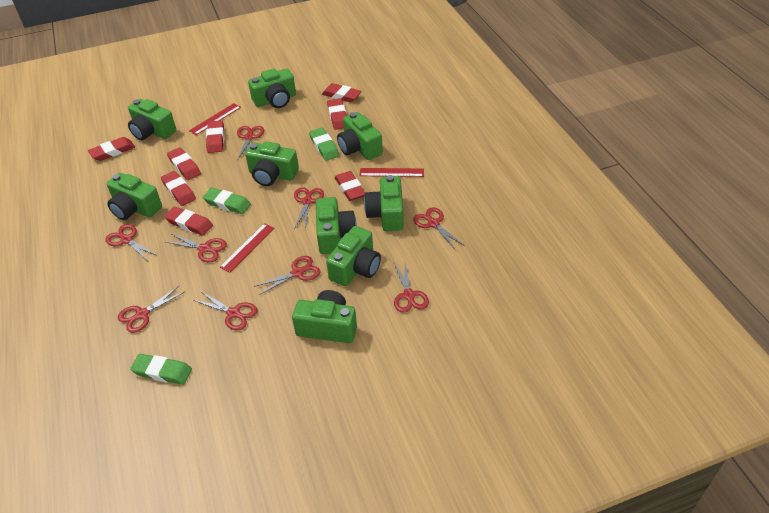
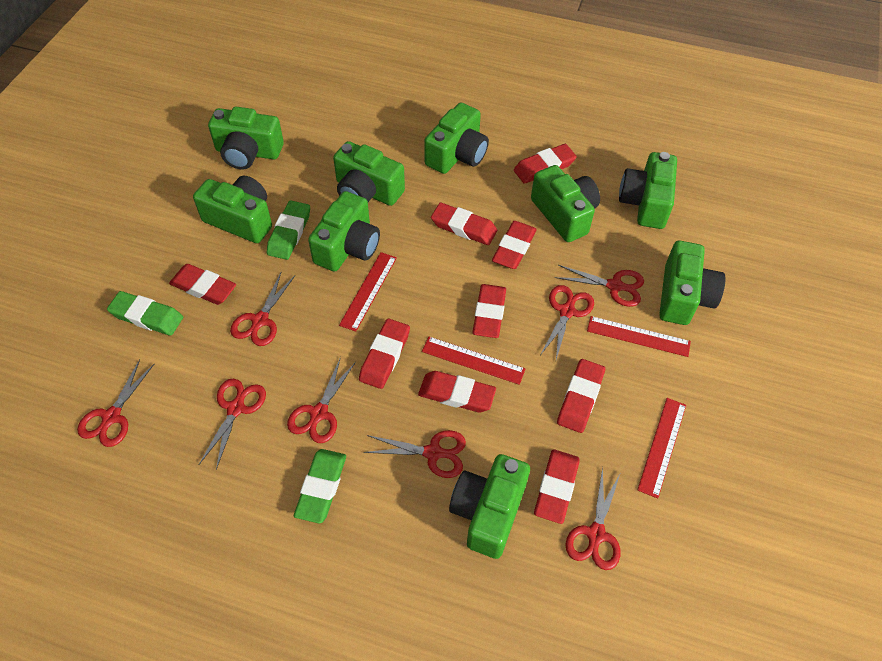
red eraser: 8 -> 9
red ruler: 3 -> 4
red scissors: 9 -> 8

